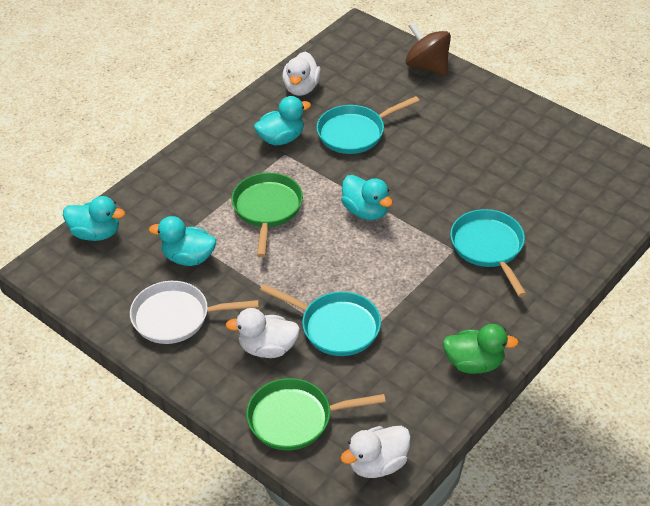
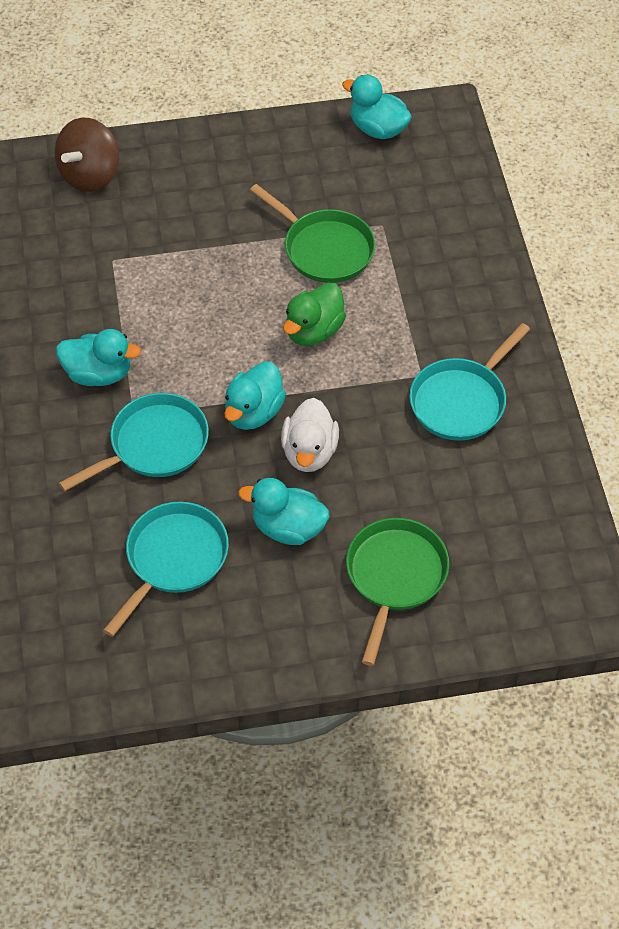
white duck: 3 -> 1
white pan: 1 -> 0

